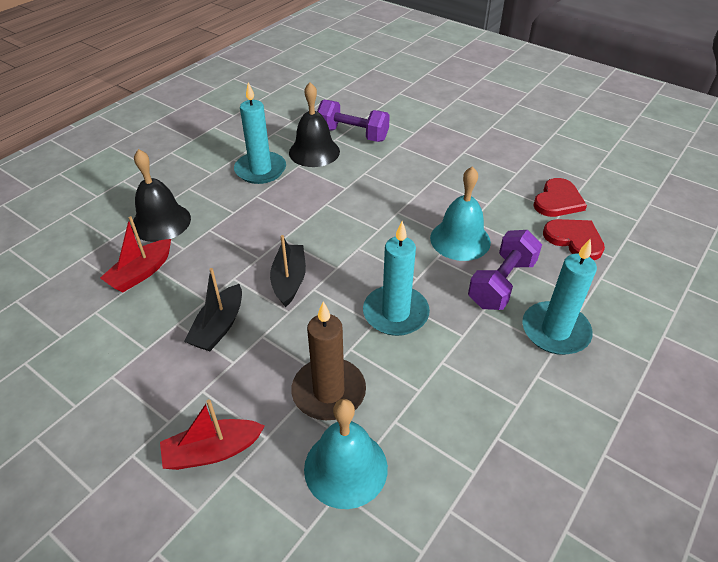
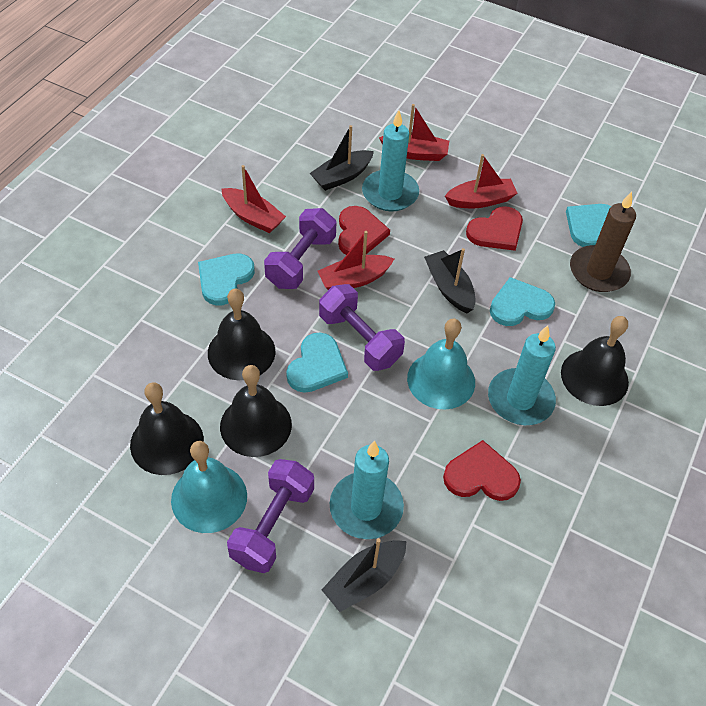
black bell: 2 -> 4
black boat: 2 -> 3
purple dumbbell: 2 -> 3
red boat: 2 -> 4
red heart: 2 -> 3
turquoise heart: 0 -> 4

